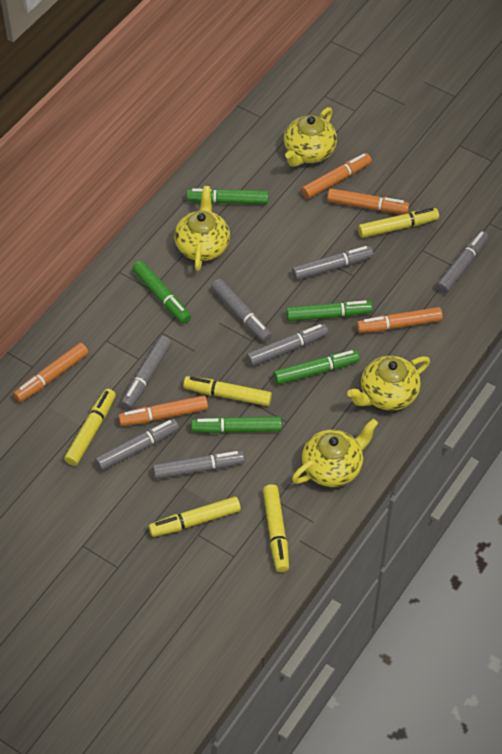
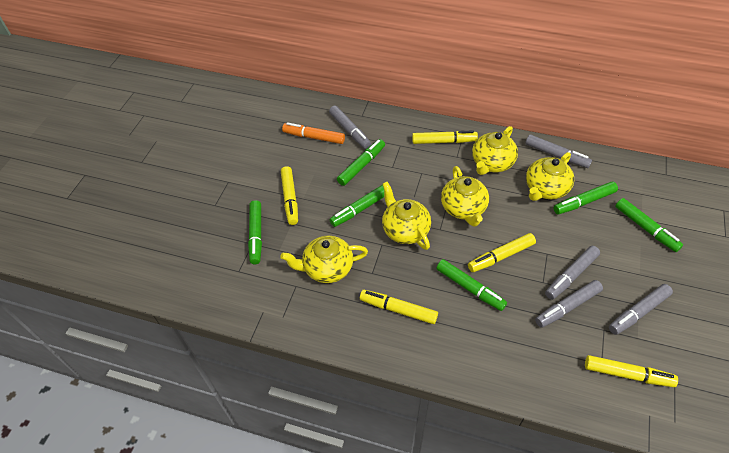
green marker: 5 -> 6
grey marker: 7 -> 5
orange marker: 5 -> 1
yellow teapot: 4 -> 5

